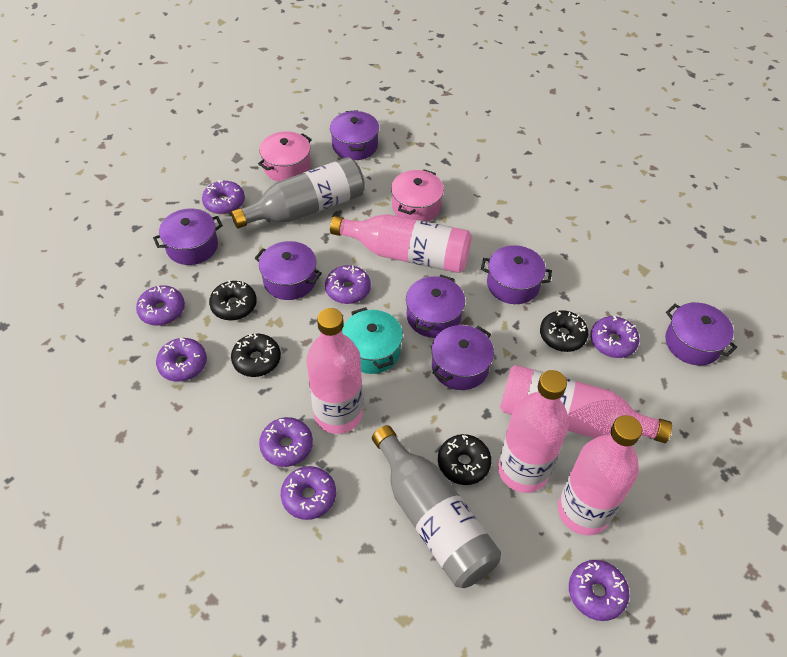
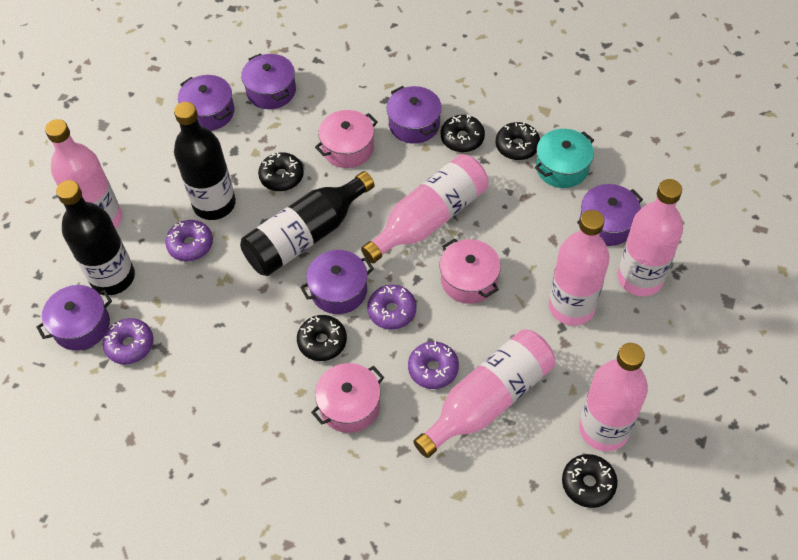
black bottle: 0 -> 3
black donut: 4 -> 5
grey bottle: 2 -> 0
pink bottle: 5 -> 6
pink pot: 2 -> 3
purple donut: 8 -> 4
purple pot: 7 -> 6

